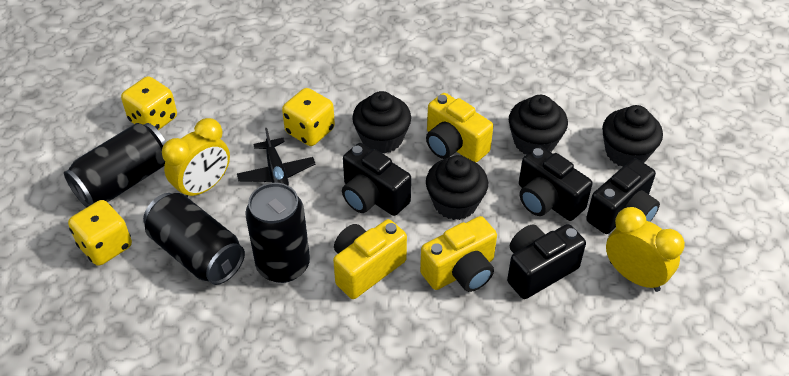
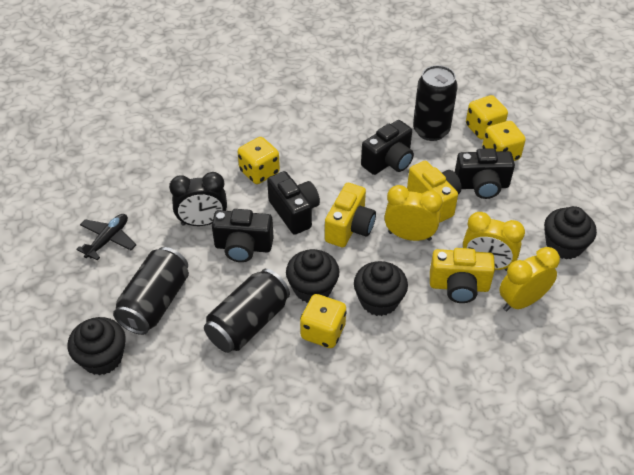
black clock: 0 -> 1
yellow clock: 2 -> 3
yellow dice: 3 -> 4

